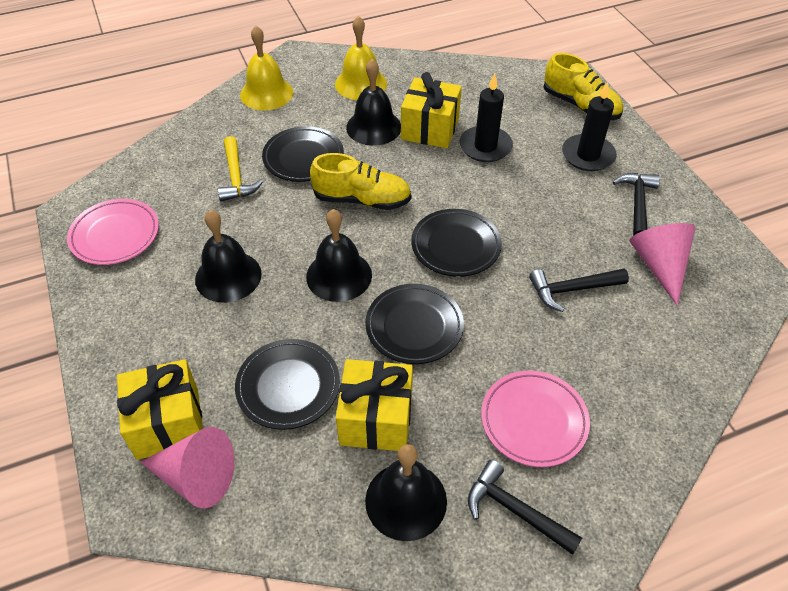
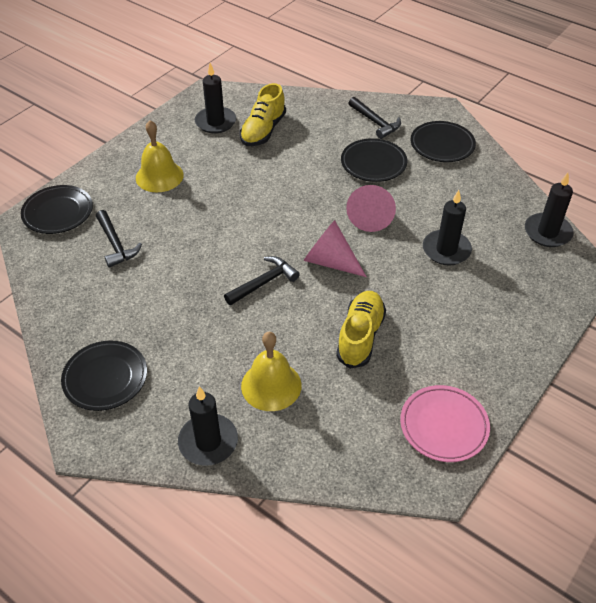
black bell: 4 -> 0
black candle: 2 -> 4
pink plate: 2 -> 1
yellow gift: 3 -> 0
yellow hammer: 1 -> 0

